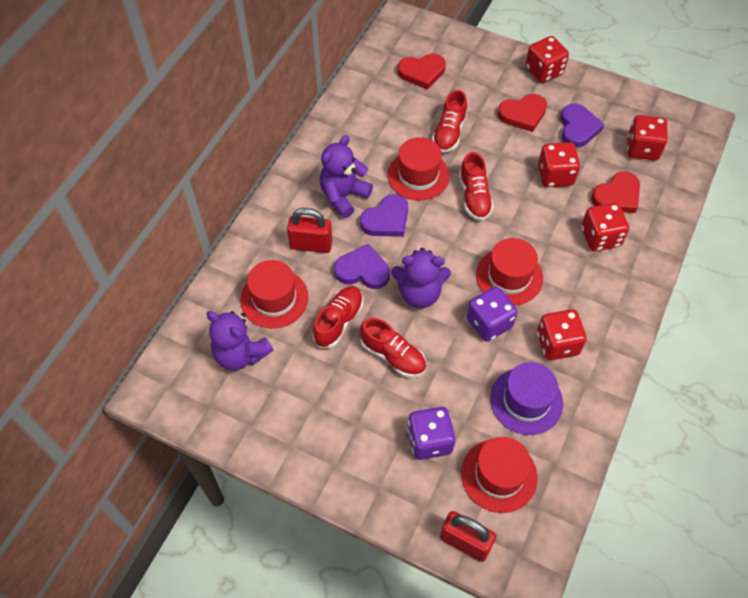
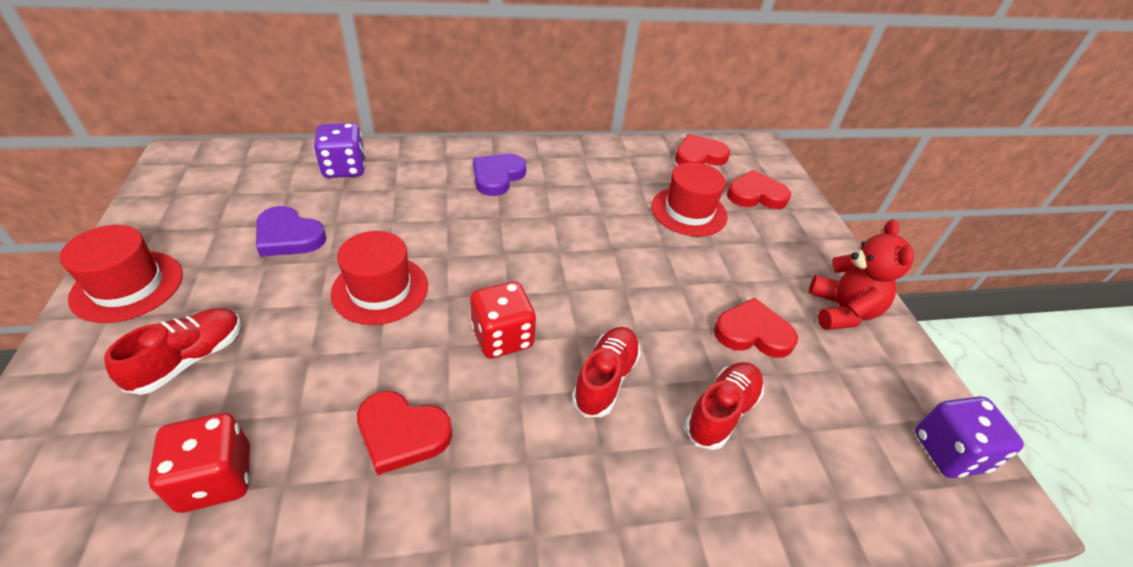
purple hat: 1 -> 0
purple heart: 3 -> 2
purple teddy bear: 3 -> 0
red dice: 5 -> 2
red hat: 4 -> 3
red heart: 3 -> 4
red padlock: 2 -> 0
red shoe: 4 -> 3
red teddy bear: 0 -> 1

